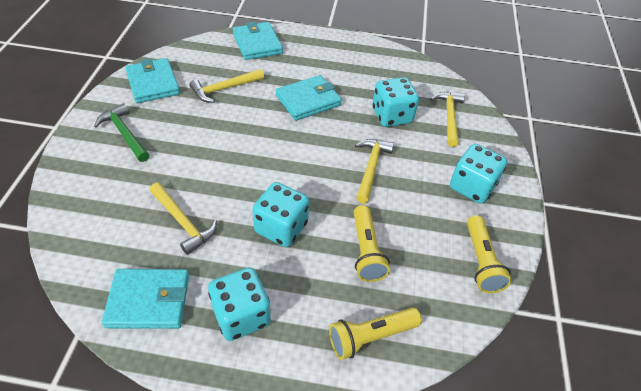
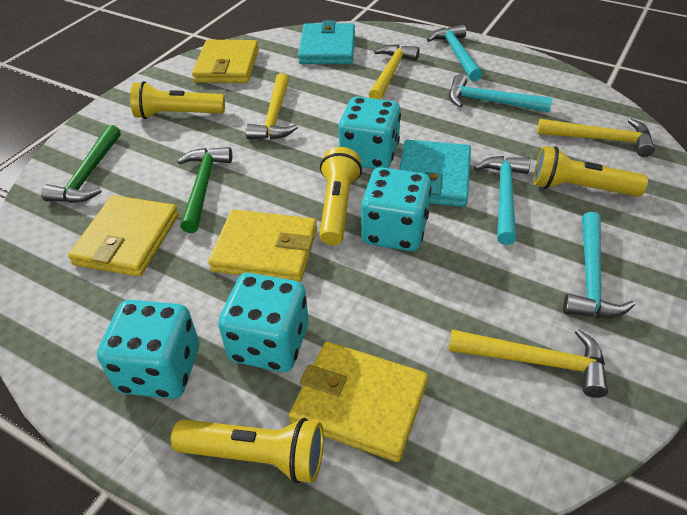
green hammer: 1 -> 2
turquoise hammer: 0 -> 4
turquoise wallet: 4 -> 2
yellow flashlight: 3 -> 4
yellow wallet: 0 -> 4

